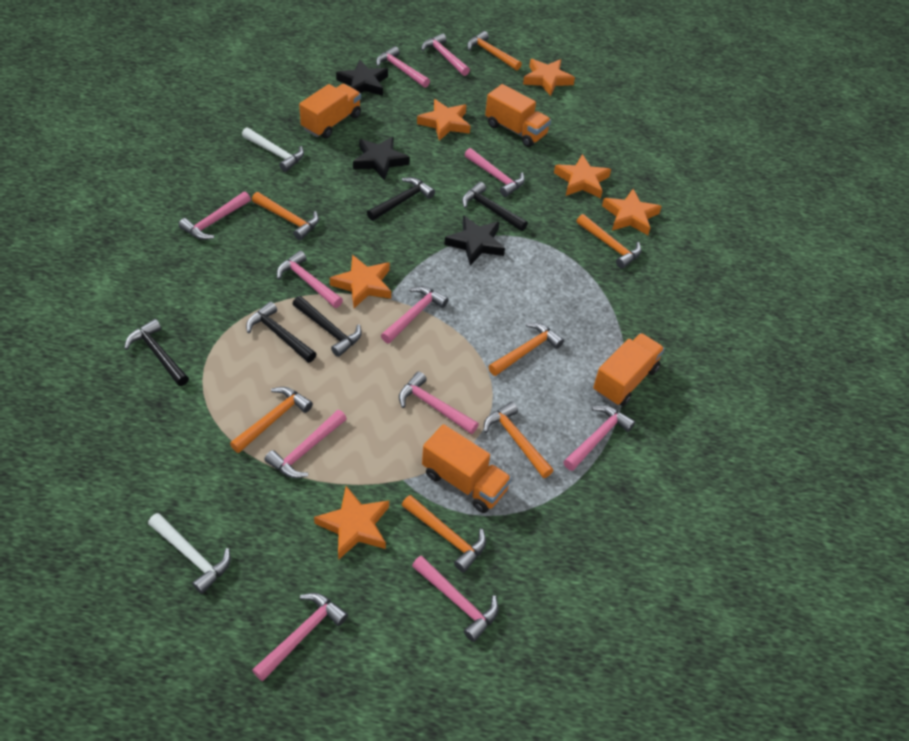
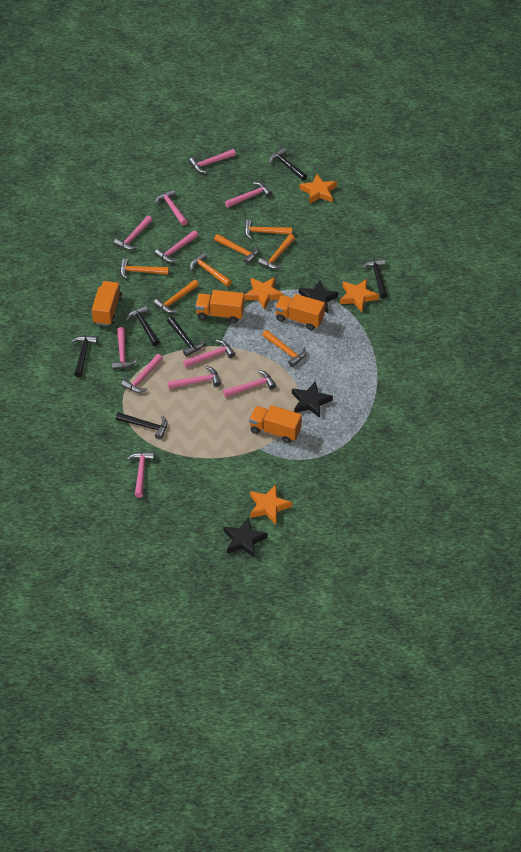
black hammer: 5 -> 6
orange star: 6 -> 4
white hammer: 2 -> 0

